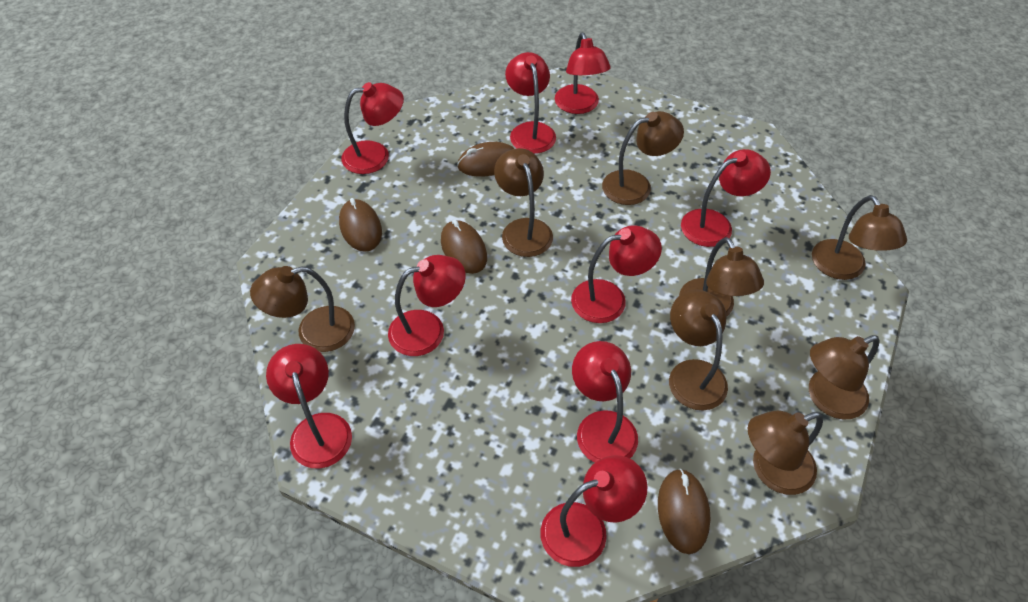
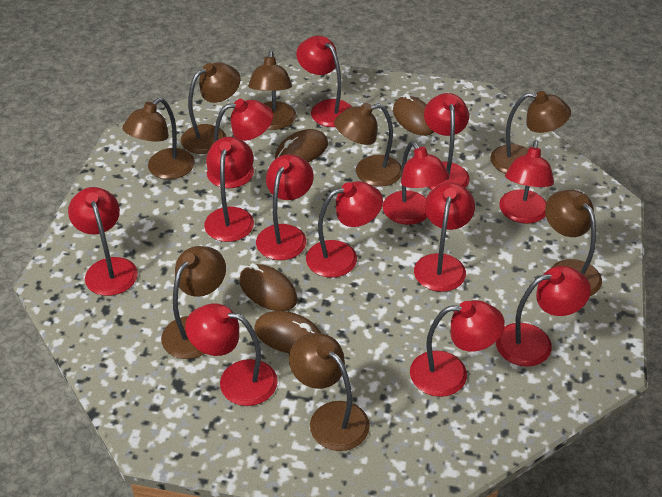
red lamp: 9 -> 13

